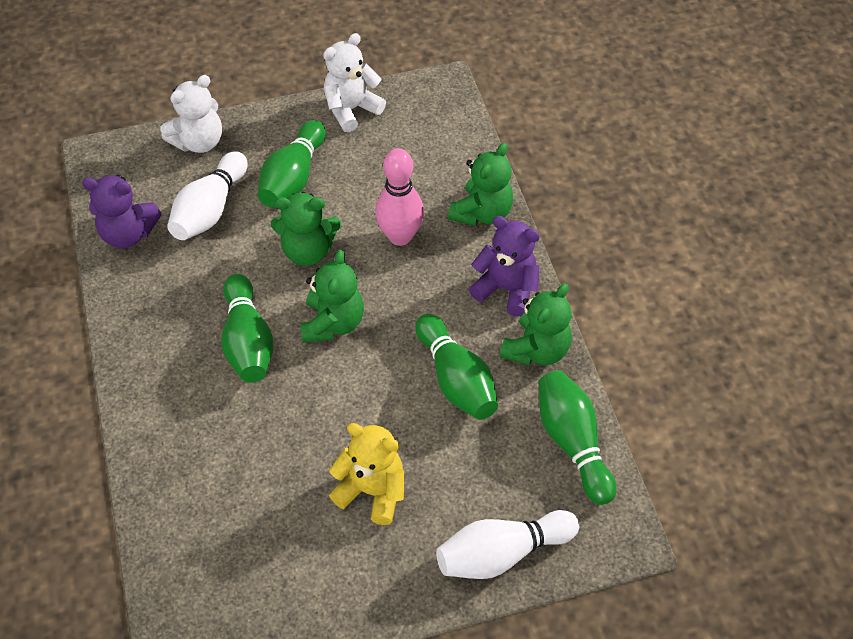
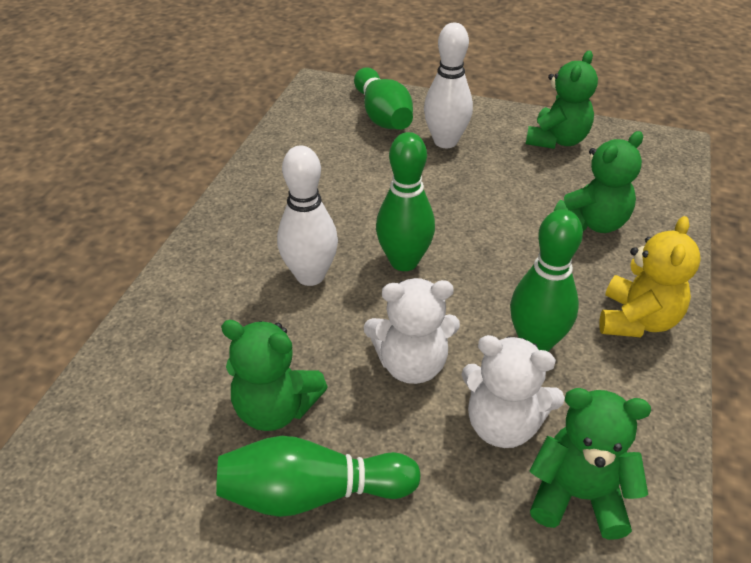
pink bowling pin: 1 -> 0
purple teddy bear: 2 -> 0

